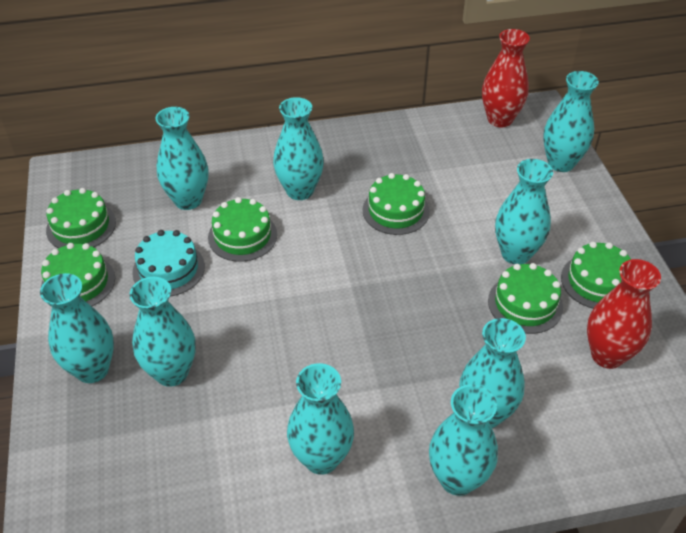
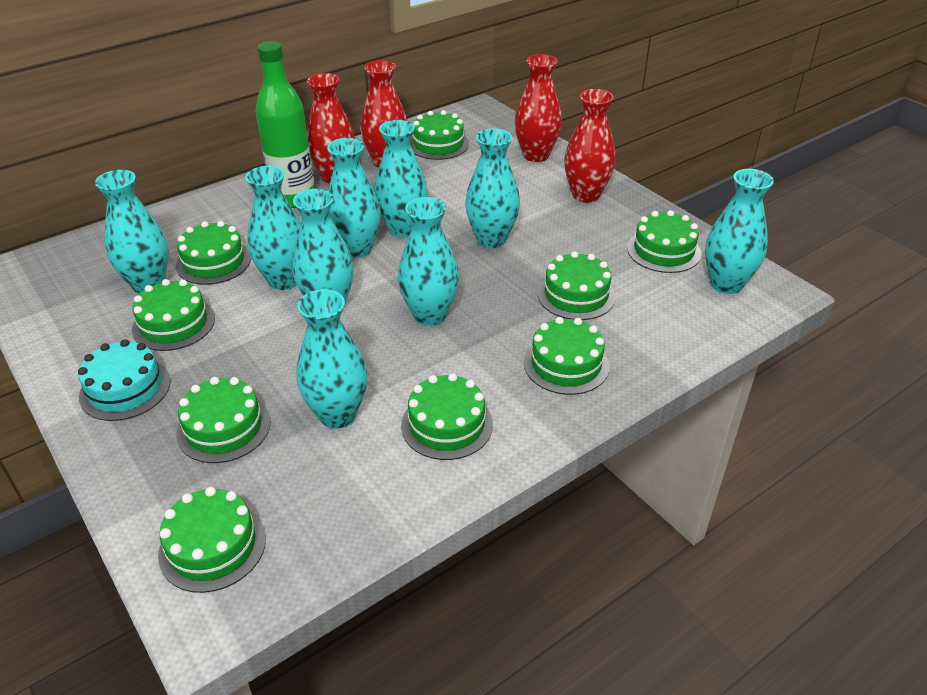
green bottle: 0 -> 1
green cake: 6 -> 9
red vase: 2 -> 4

